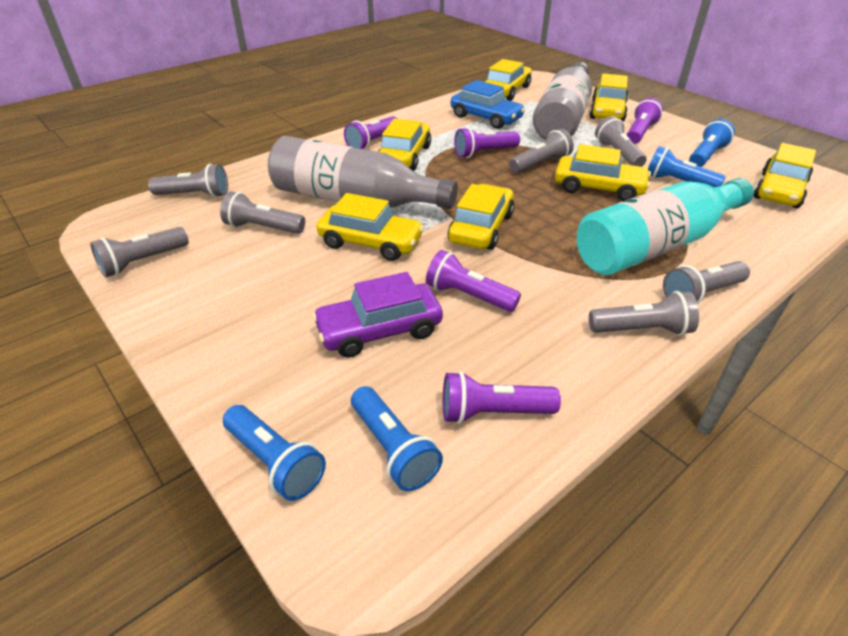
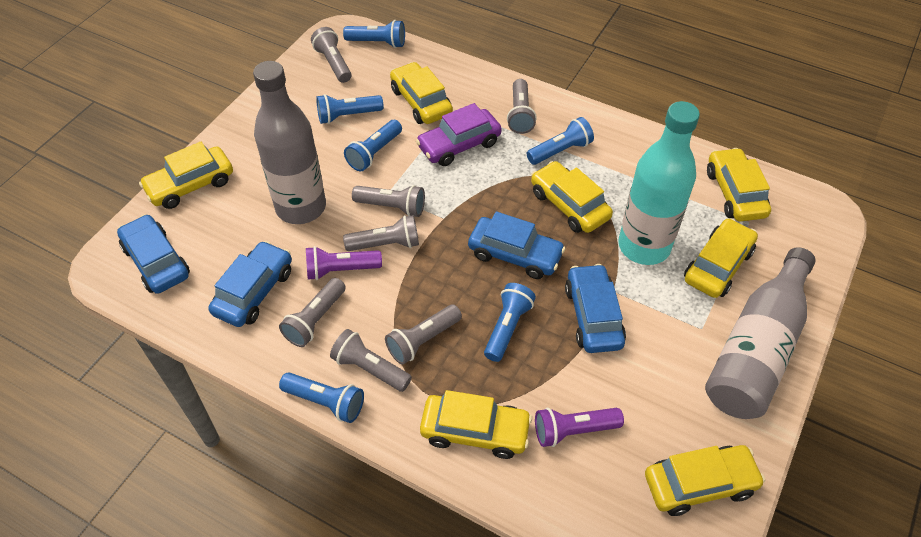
blue car: 1 -> 4
blue flashlight: 4 -> 6
purple flashlight: 5 -> 2

